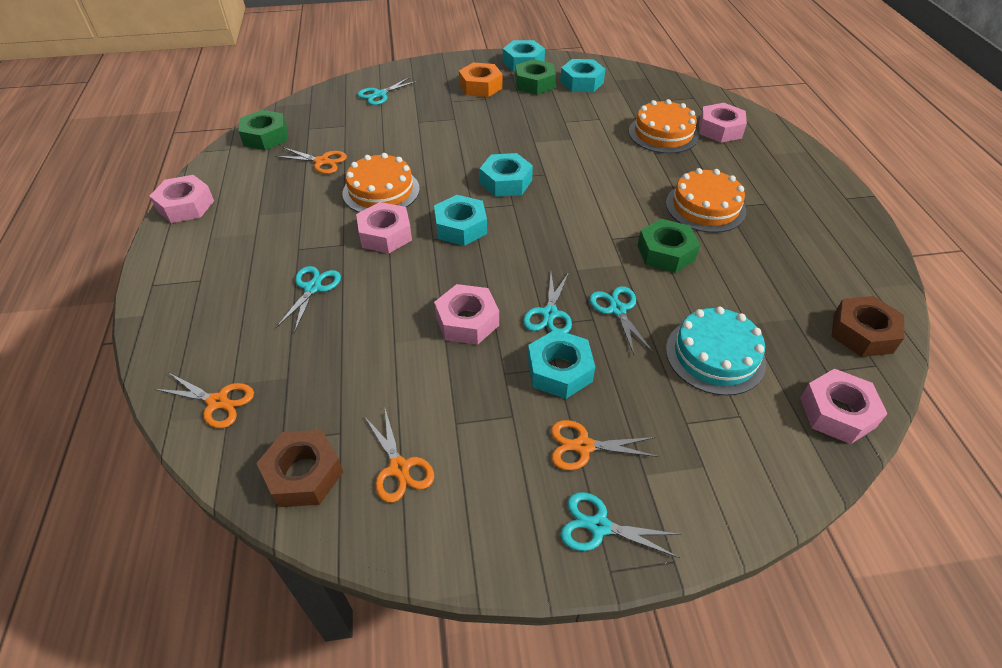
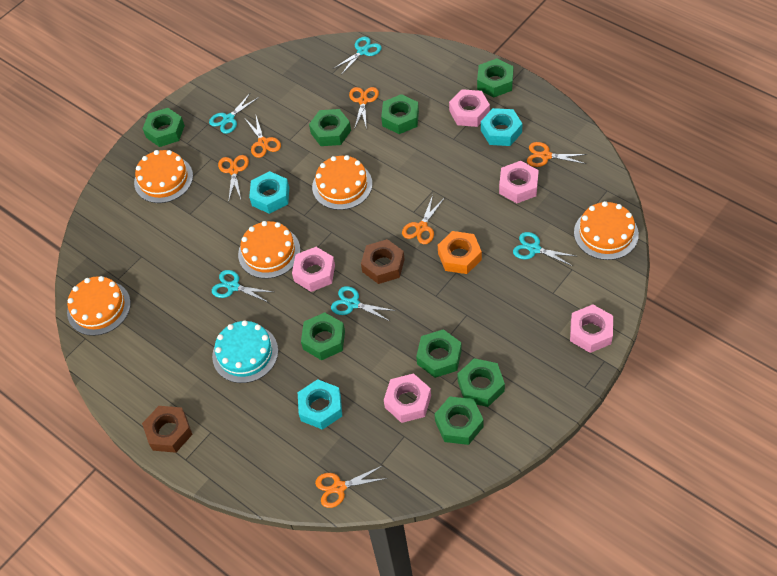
green nut: 3 -> 8
orange cake: 3 -> 5
orange scissors: 4 -> 6
turquoise nut: 5 -> 3

